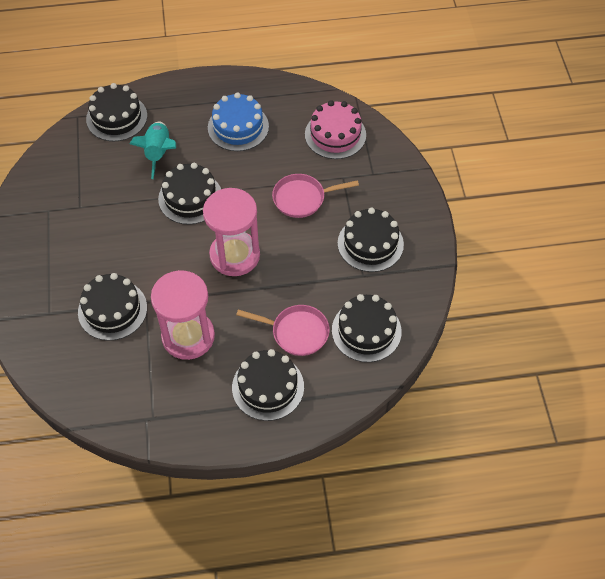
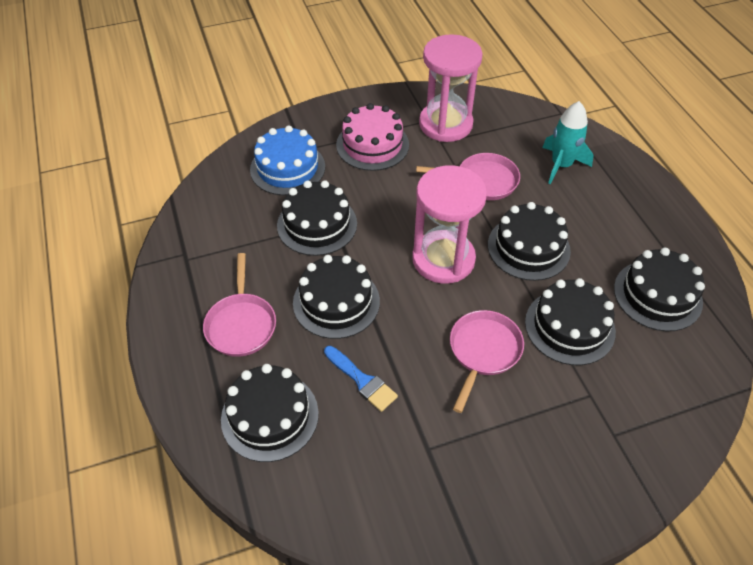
blue brush: 0 -> 1
pink pan: 2 -> 3

